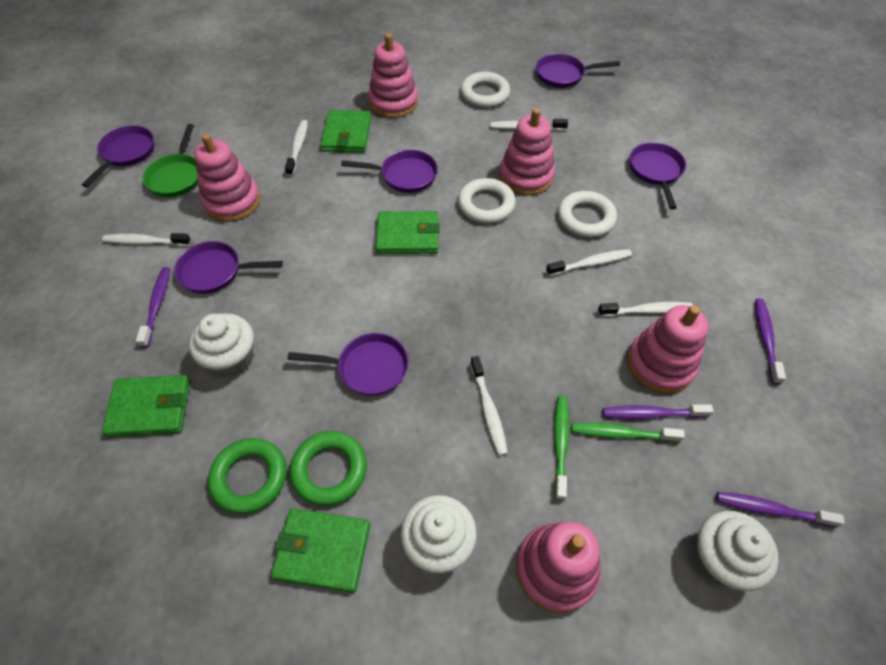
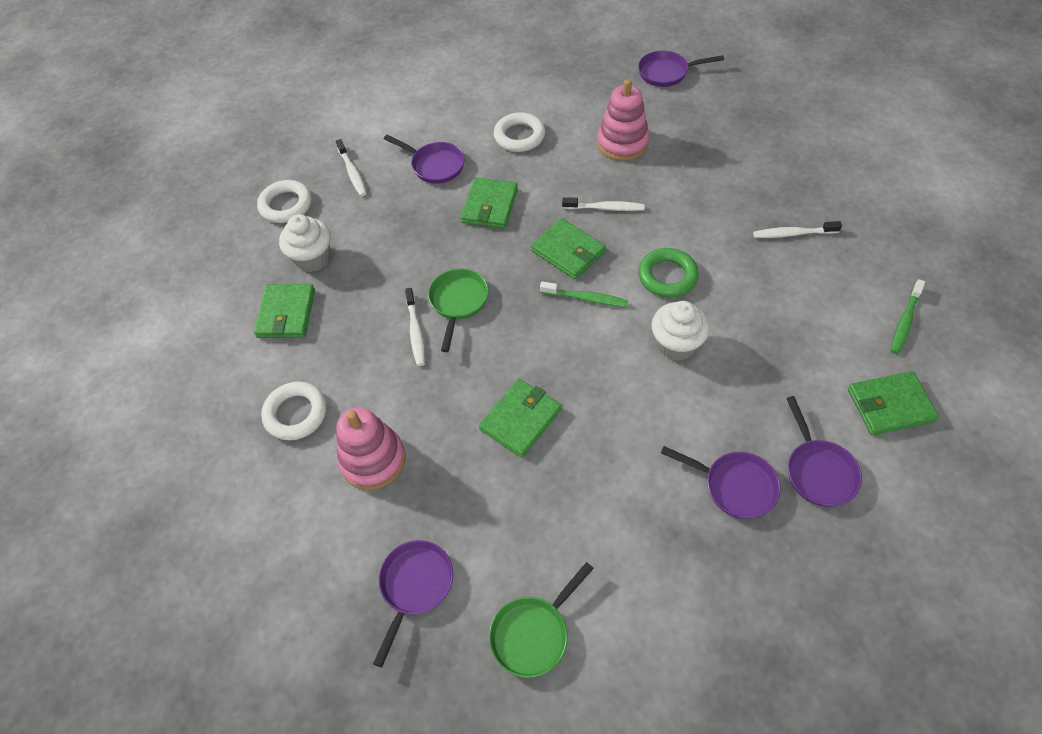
green pan: 1 -> 2
green ring: 2 -> 1
green wallet: 4 -> 5
pink stacking toy: 5 -> 2
purple pan: 6 -> 5
purple toothbrush: 4 -> 0
white cupcake: 3 -> 2
white toothbrush: 6 -> 4

